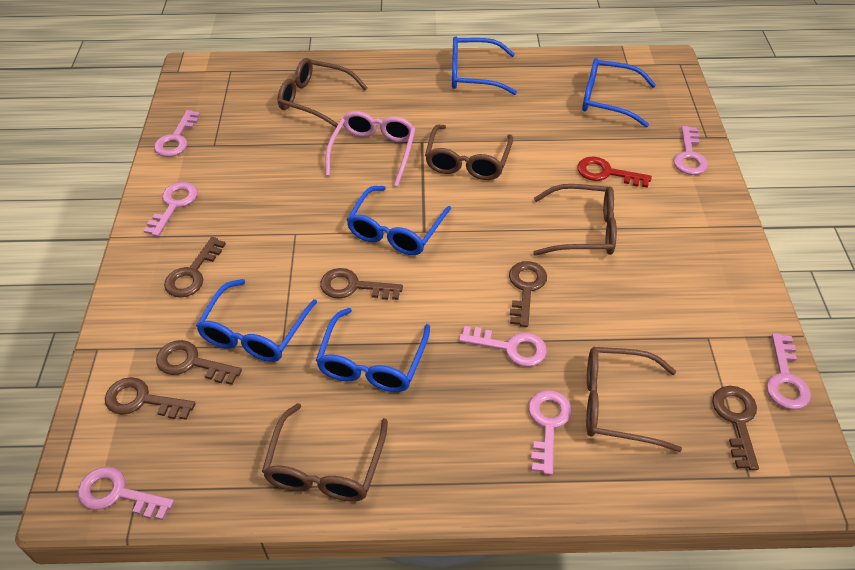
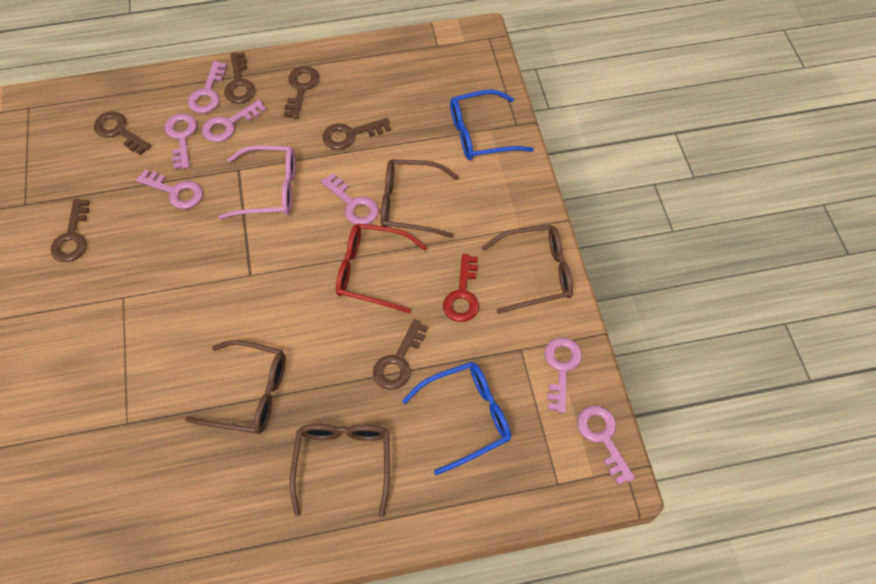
blue glasses: 5 -> 2
brown glasses: 5 -> 4
red glasses: 0 -> 1

